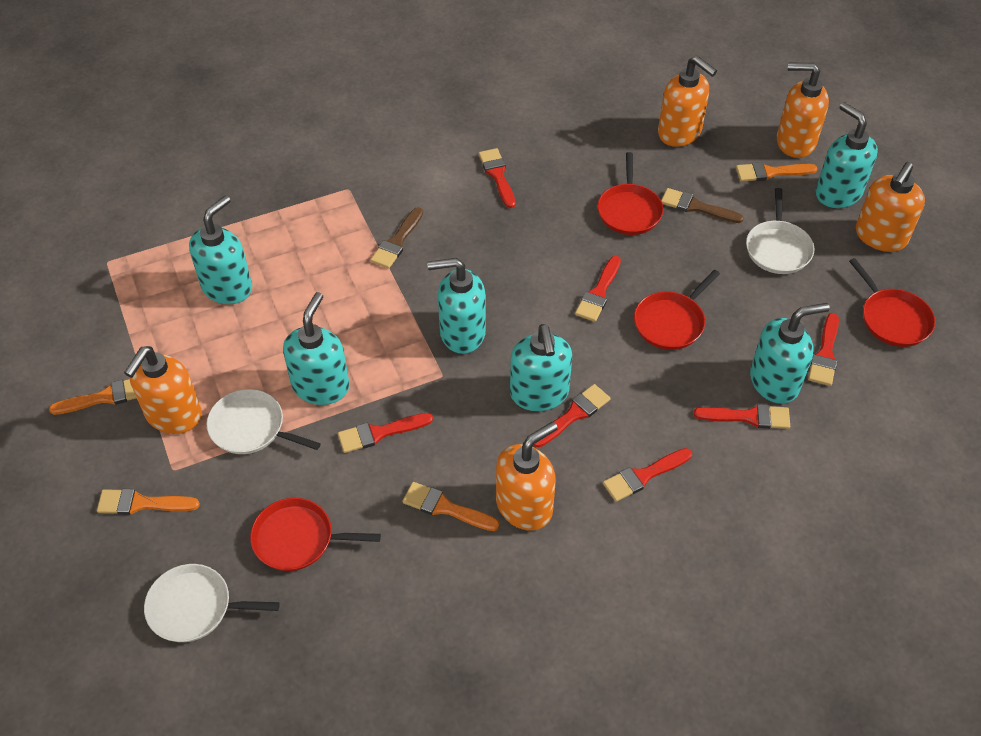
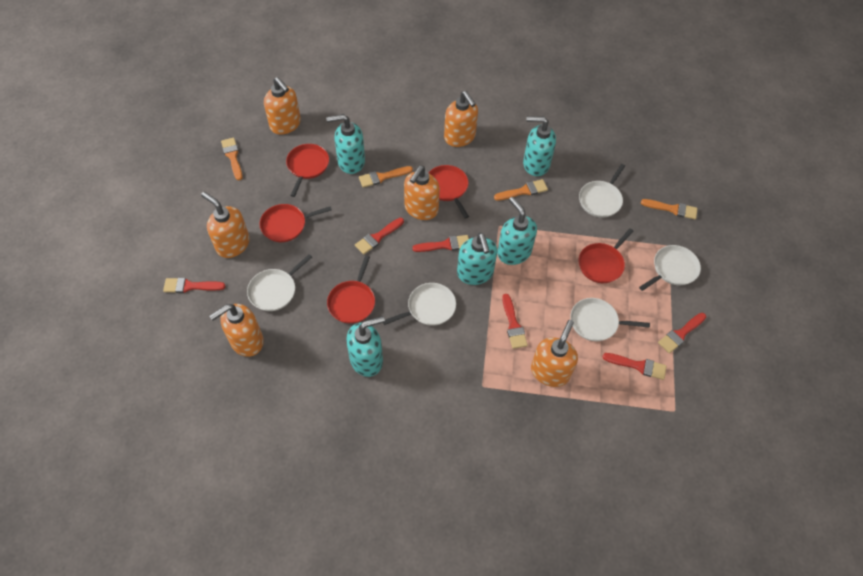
brown brush: 2 -> 0
orange soap dispenser: 5 -> 6
red brush: 7 -> 6
red pan: 4 -> 5
turquoise soap dispenser: 6 -> 5
white pan: 3 -> 5

